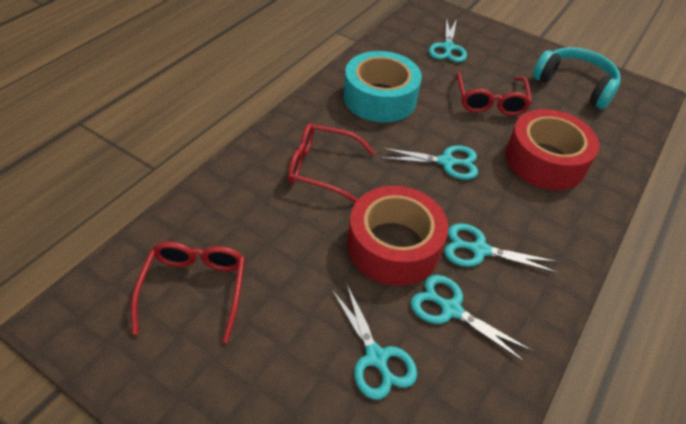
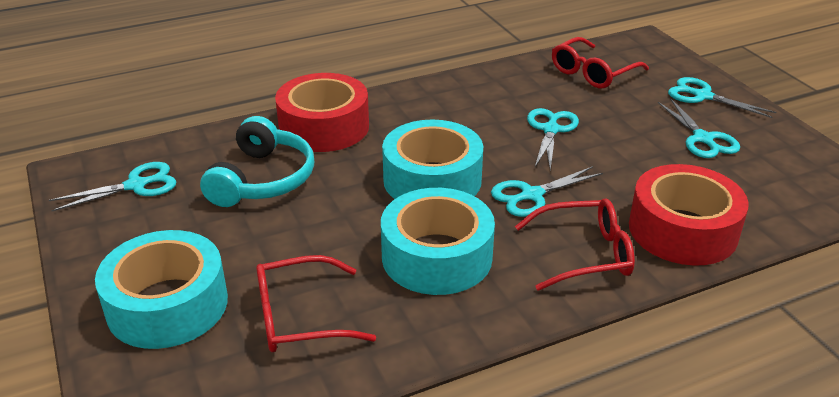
turquoise tape: 1 -> 3

